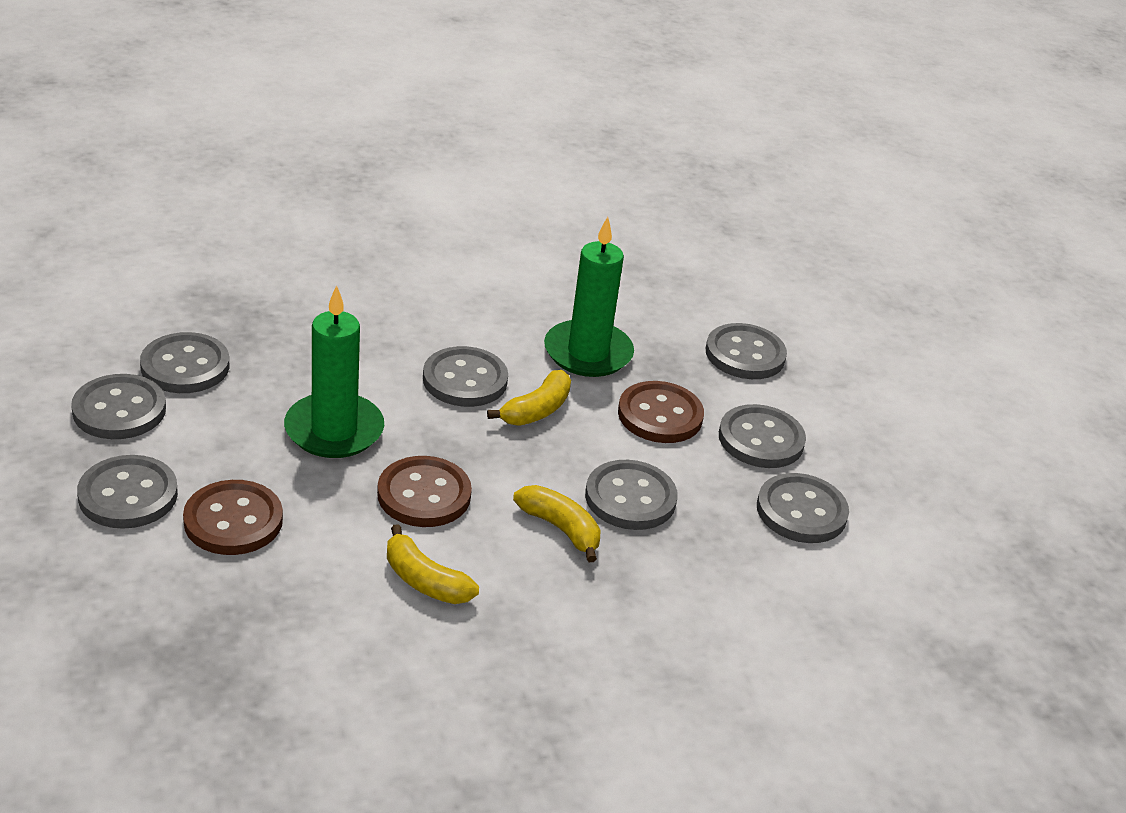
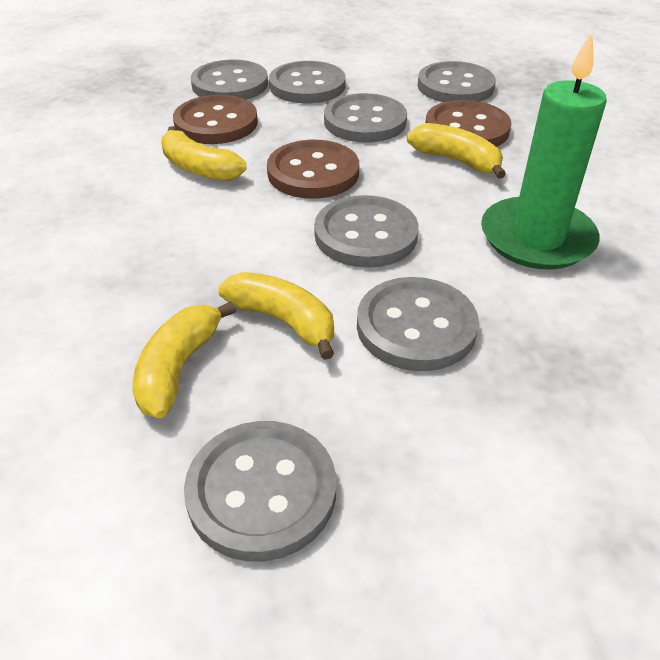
green candle: 2 -> 1
grey button: 8 -> 7
yellow banana: 3 -> 4

